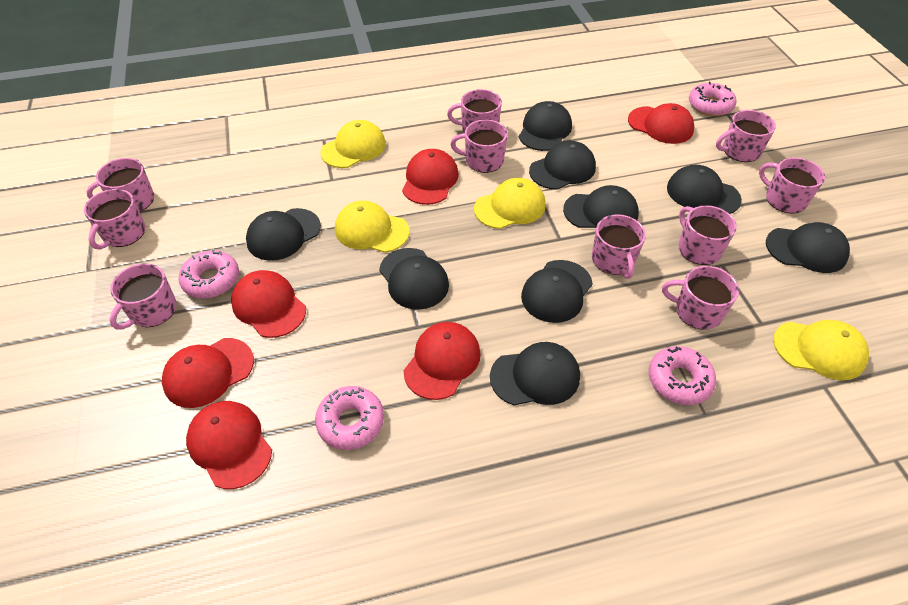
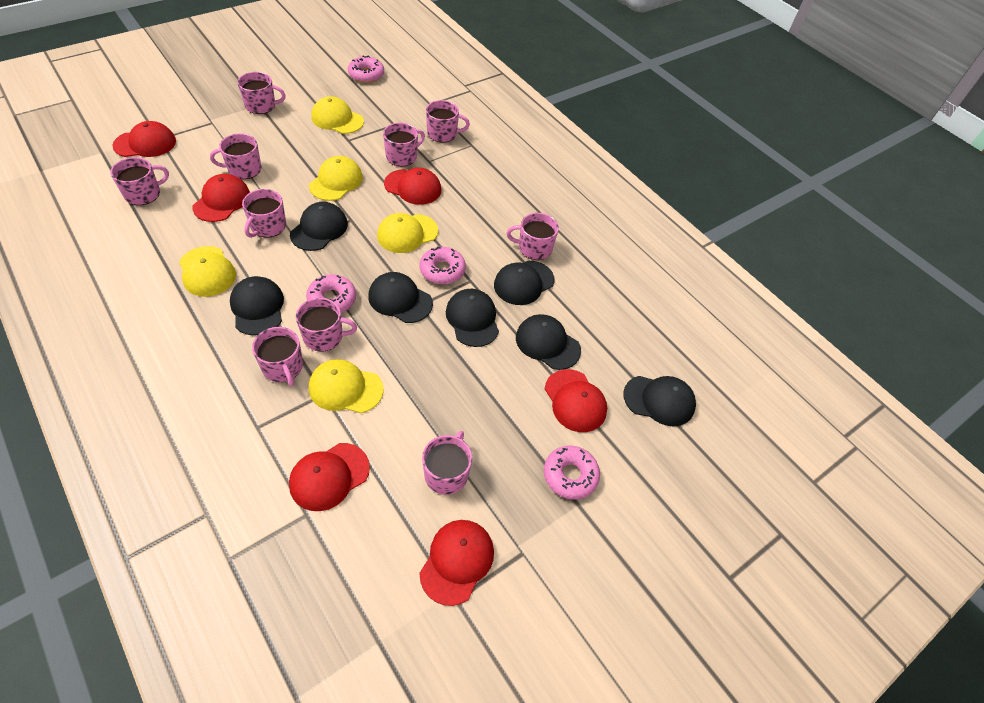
black cap: 9 -> 7
yellow cap: 4 -> 5

